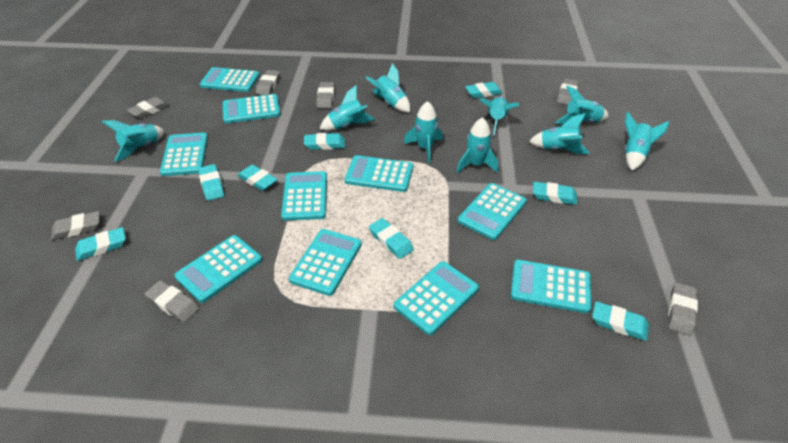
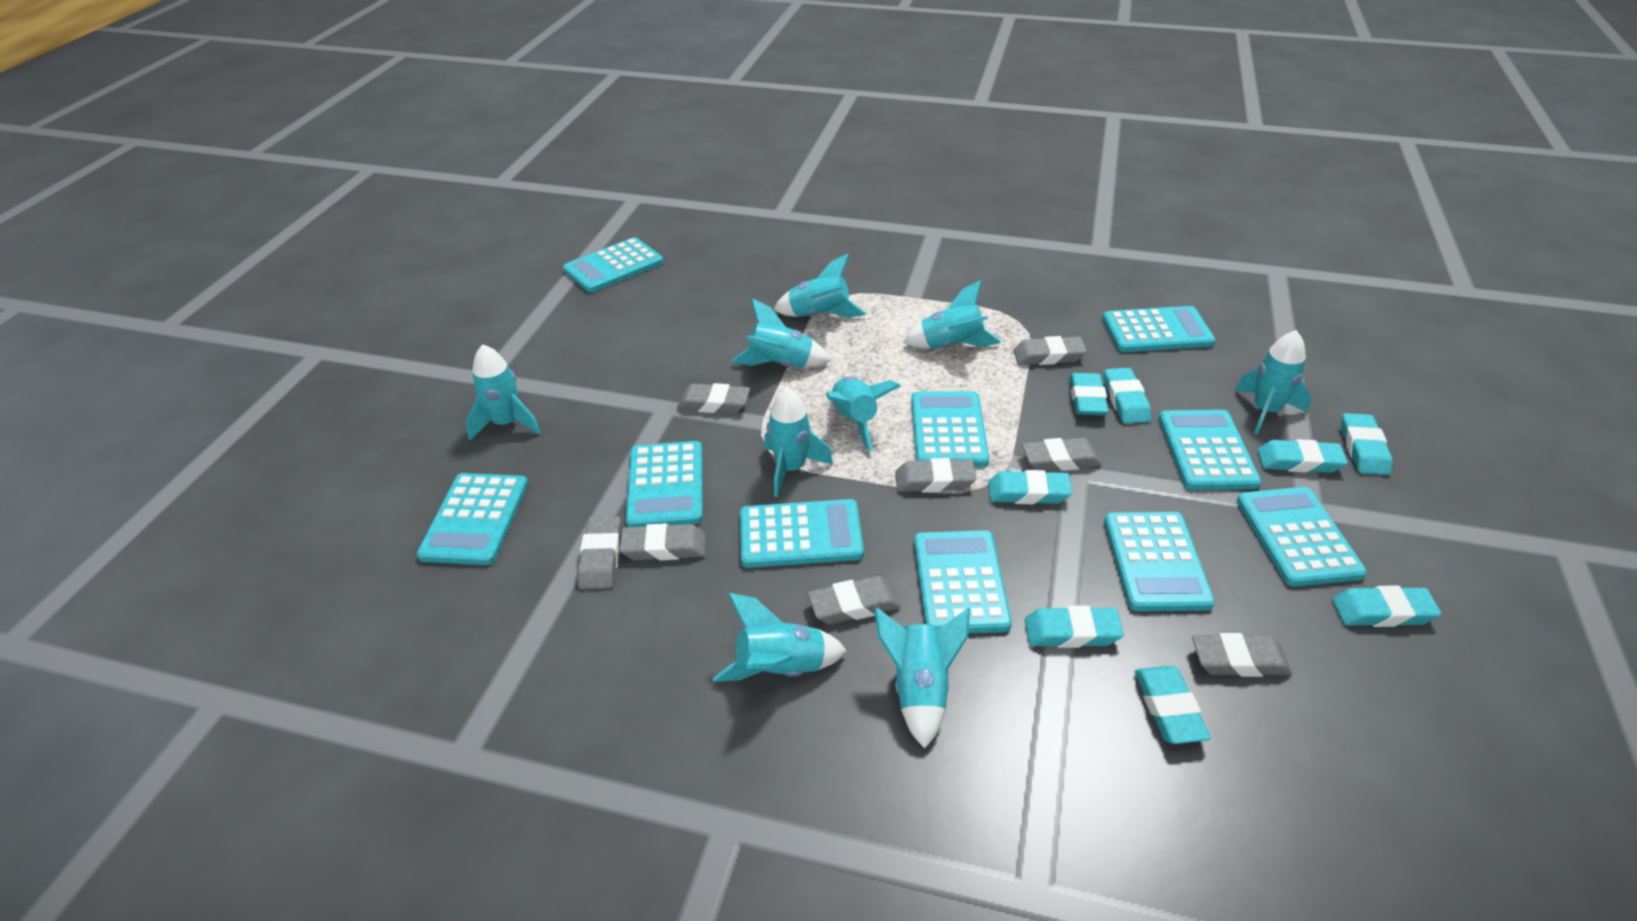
grey eraser: 7 -> 8

